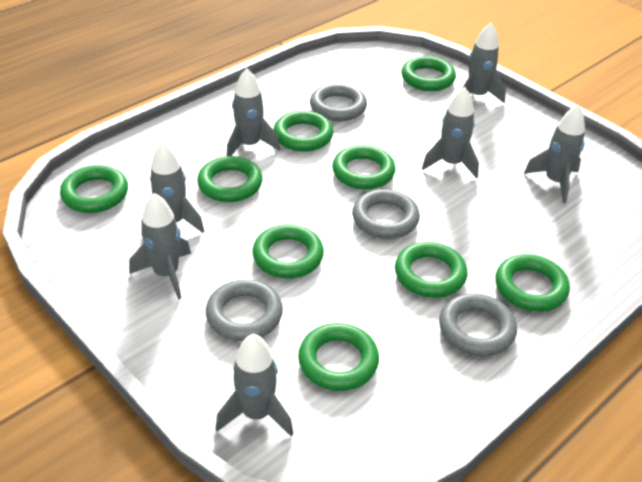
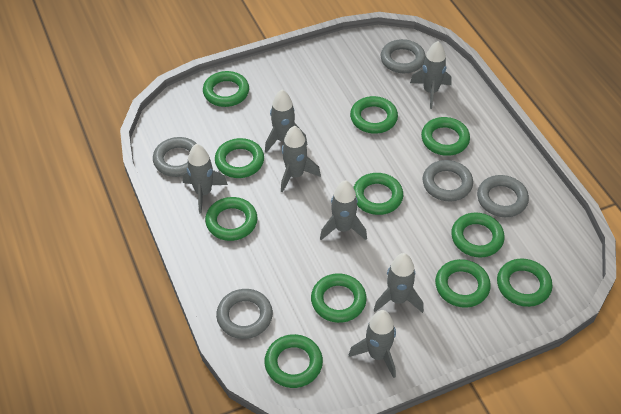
green ring: 9 -> 11
grey ring: 4 -> 5

